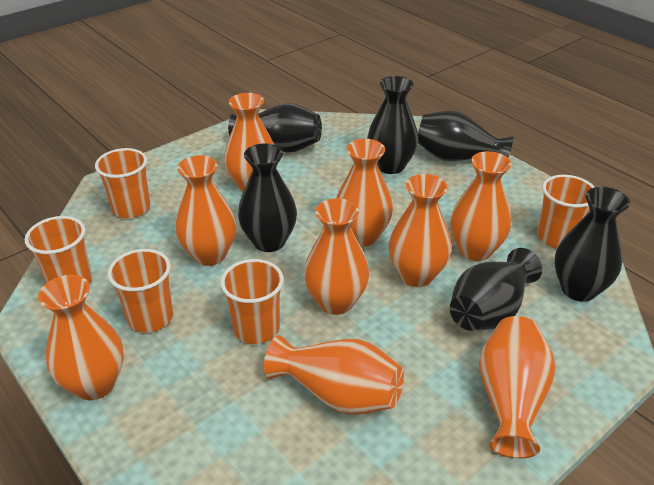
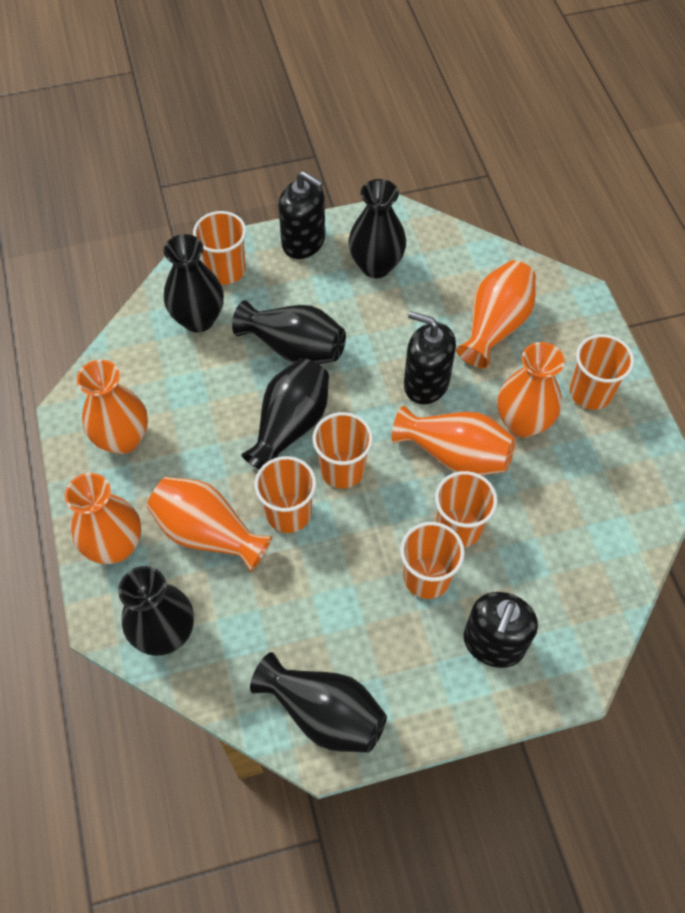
black soap dispenser: 0 -> 3
orange cup: 5 -> 6
orange vase: 9 -> 6

